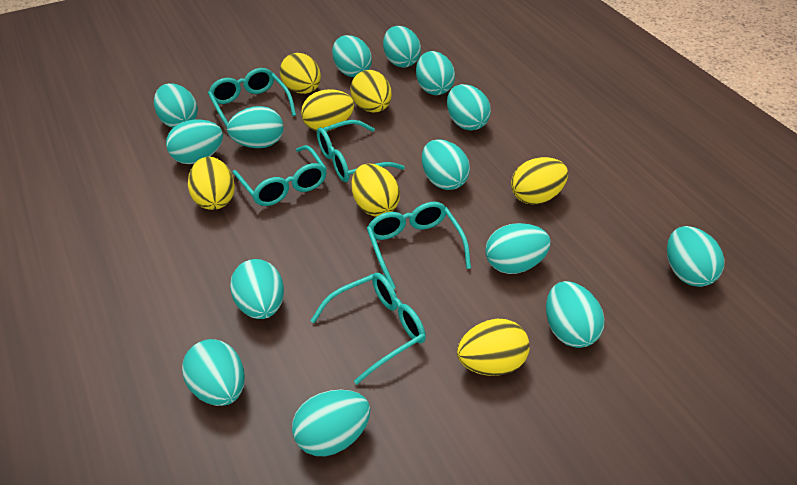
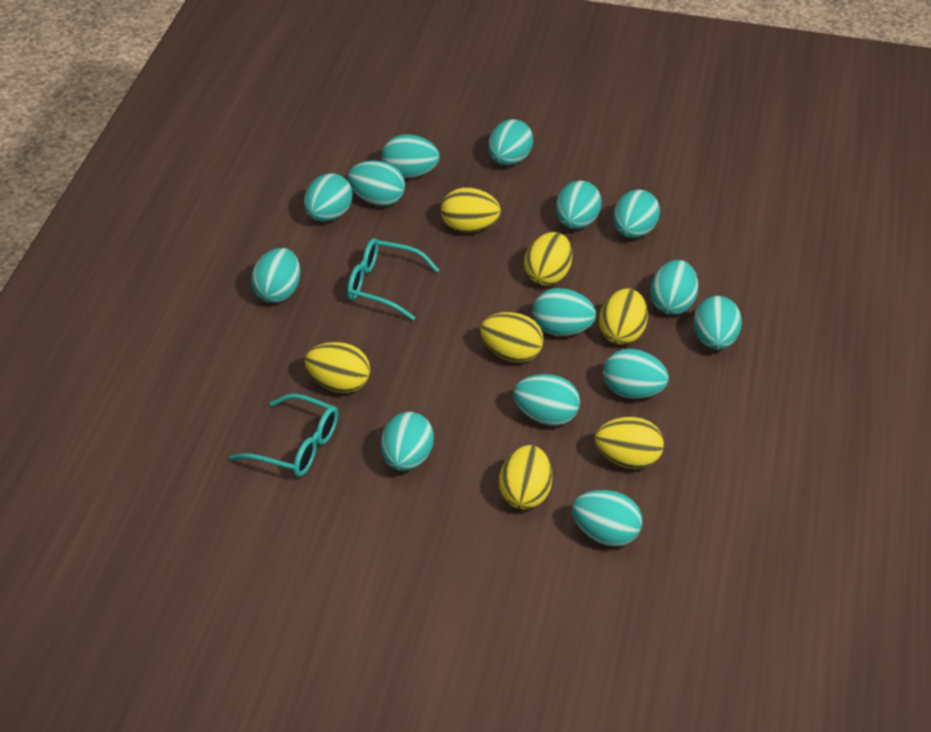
turquoise glasses: 5 -> 2

